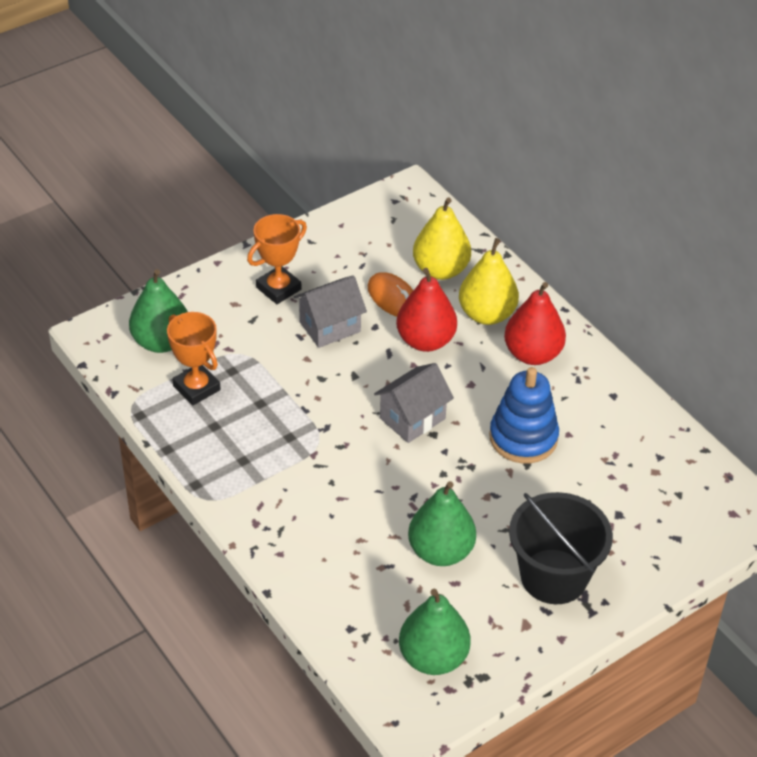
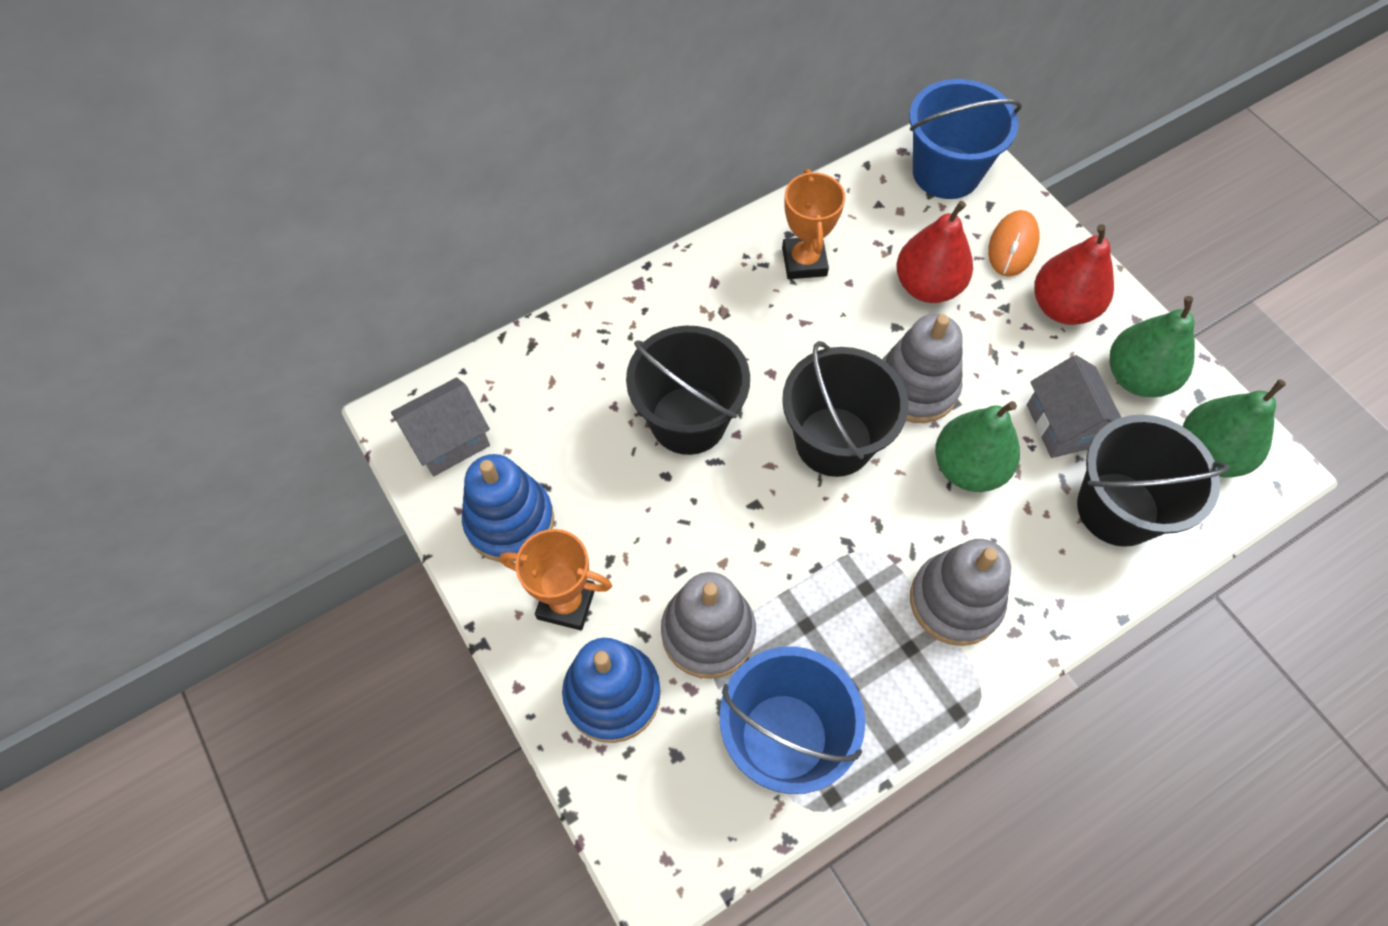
black bucket: 1 -> 3
blue bucket: 0 -> 2
blue stacking toy: 1 -> 2
grey stacking toy: 0 -> 3
yellow pear: 2 -> 0

